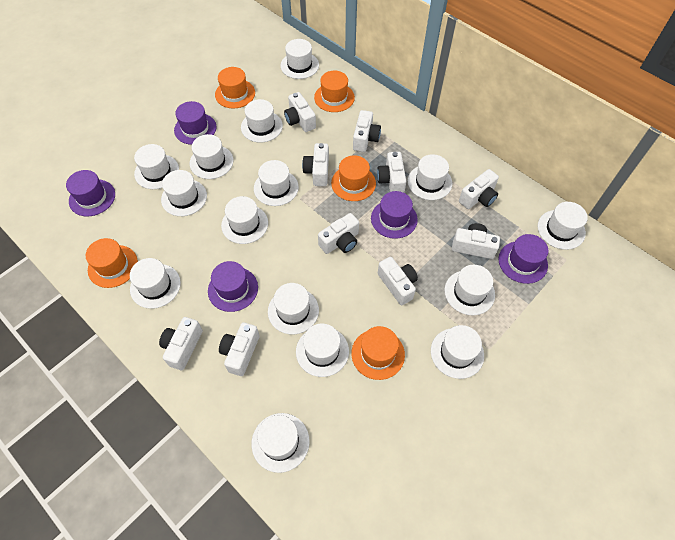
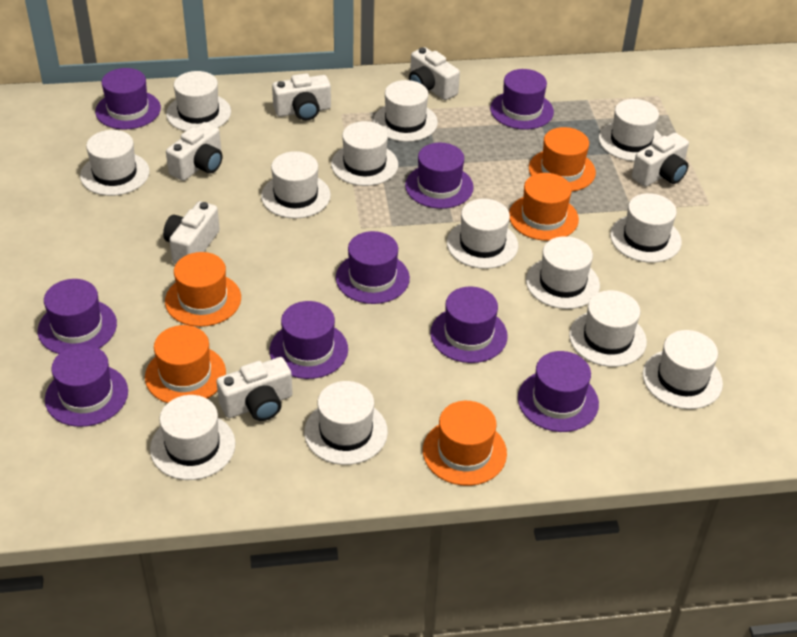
purple hat: 5 -> 9
white camera: 10 -> 6
white hat: 15 -> 13

